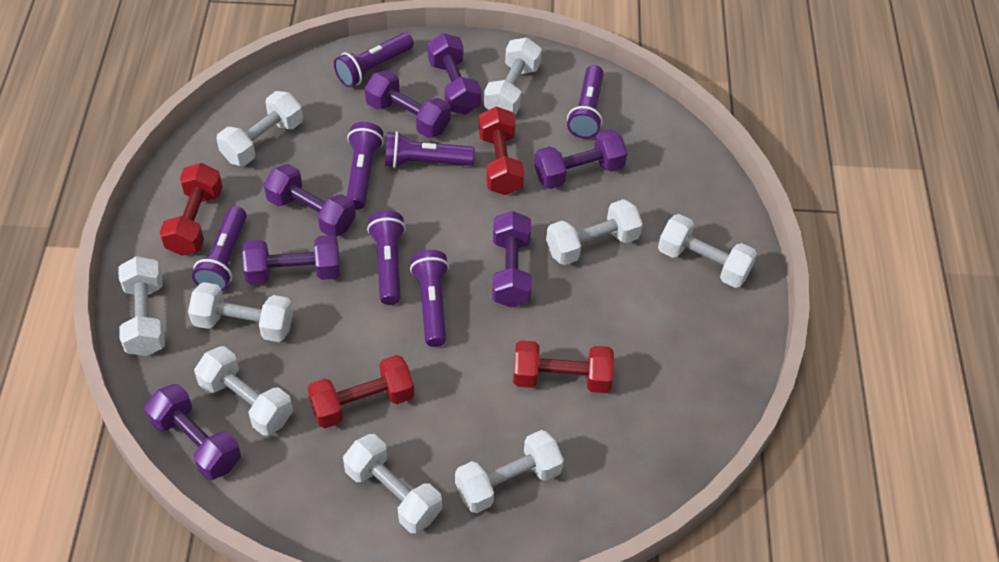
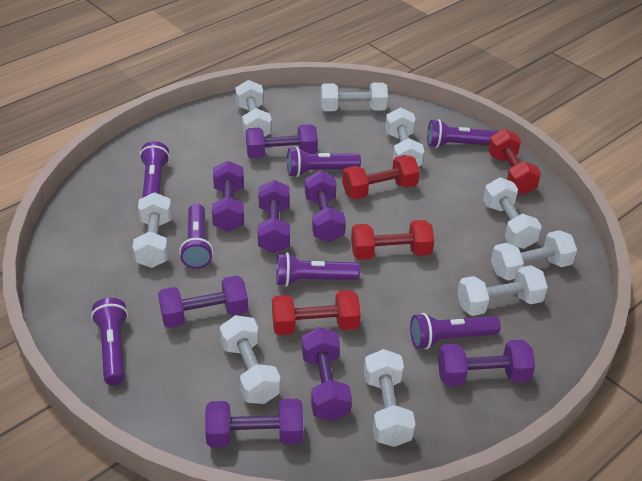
purple dumbbell: 7 -> 8

